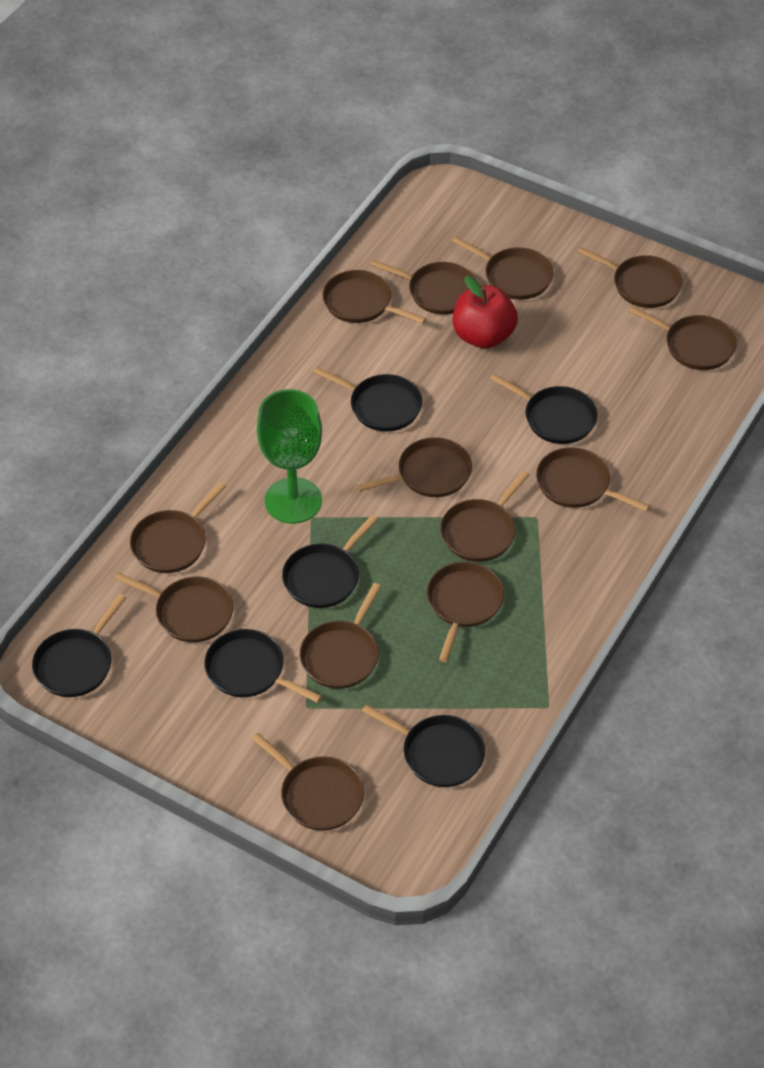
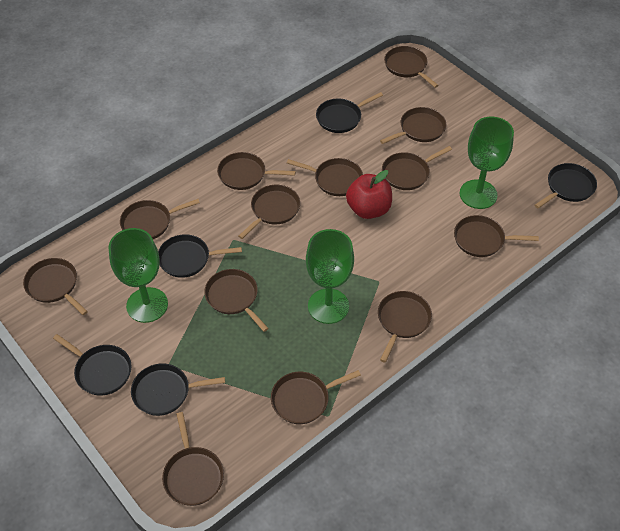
black pan: 6 -> 5
green goblet: 1 -> 3

